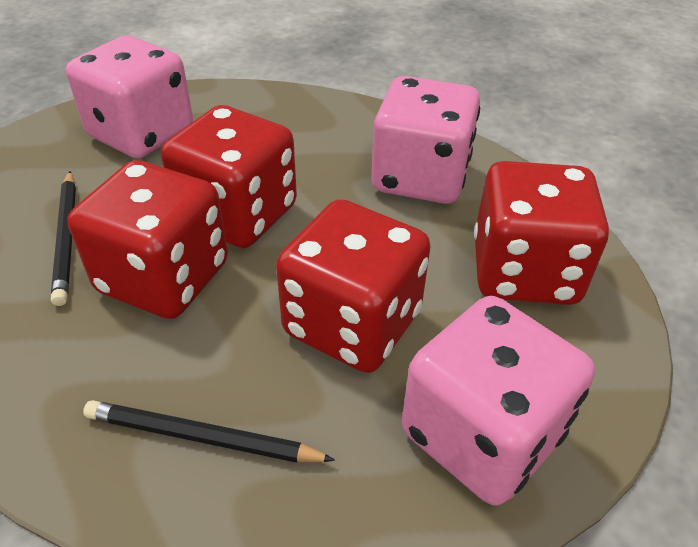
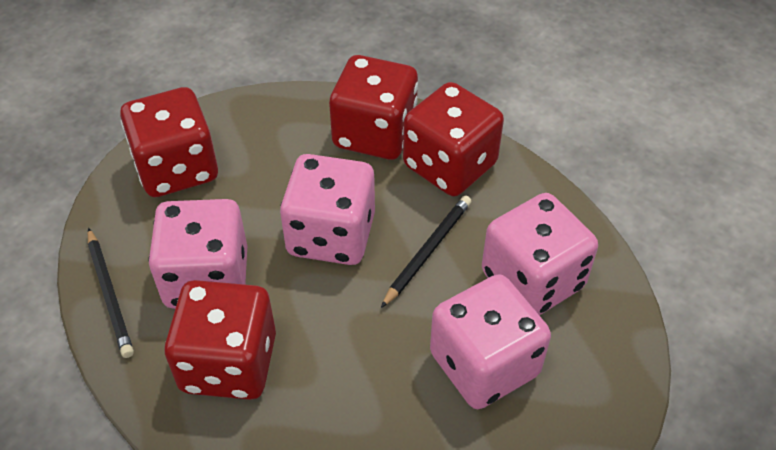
pink dice: 3 -> 4

